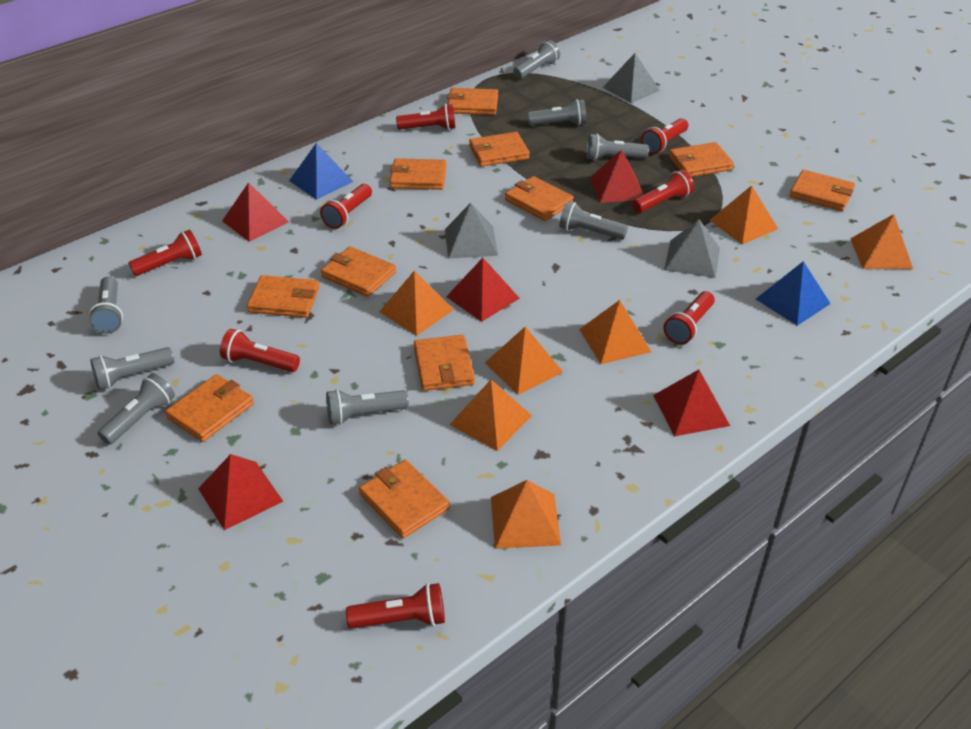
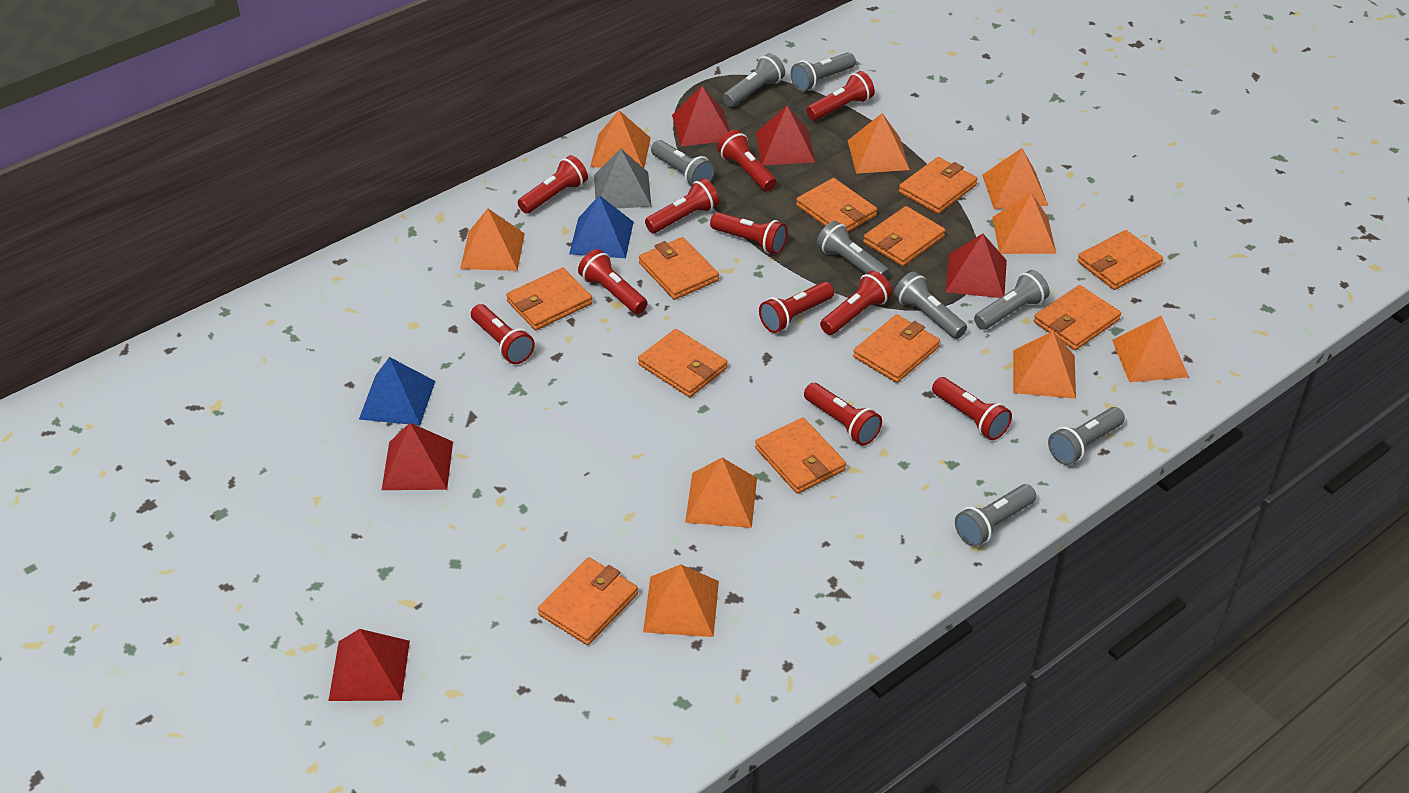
grey pyramid: 3 -> 1
orange pyramid: 7 -> 9
red flashlight: 8 -> 11

